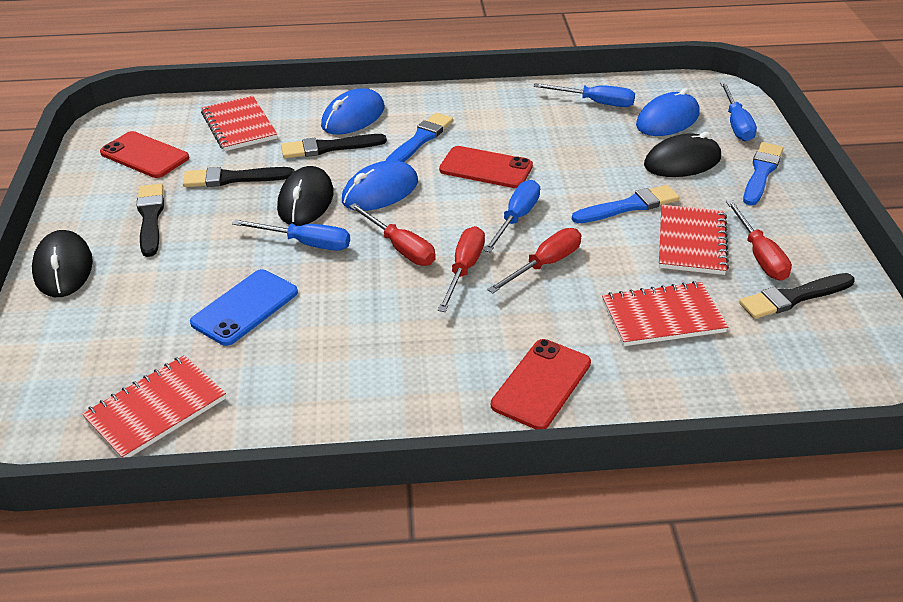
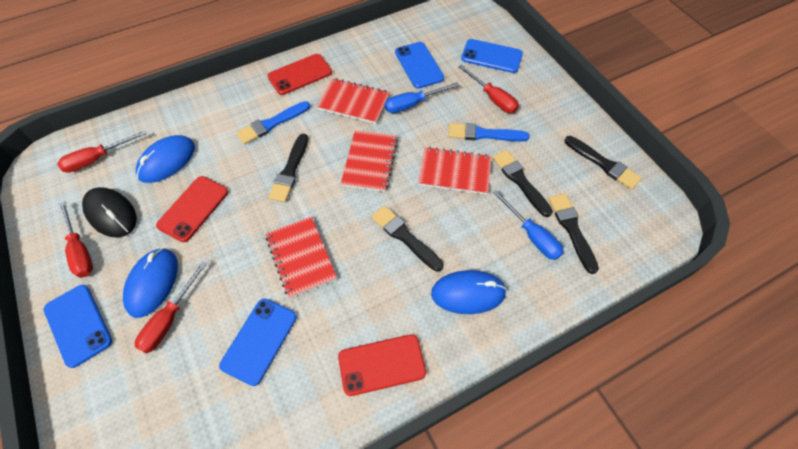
black brush: 4 -> 5
black mouse: 3 -> 1
blue brush: 3 -> 2
blue phone: 1 -> 4
blue screwdriver: 4 -> 2

